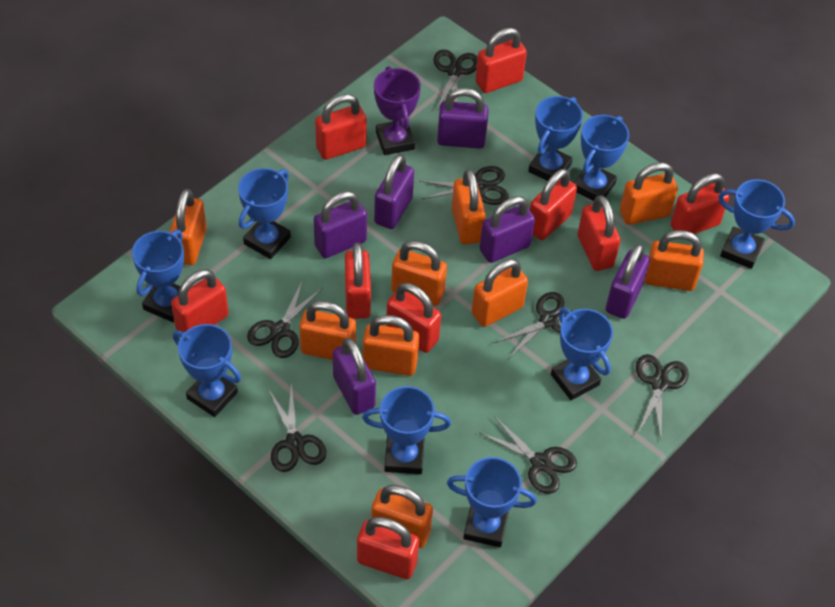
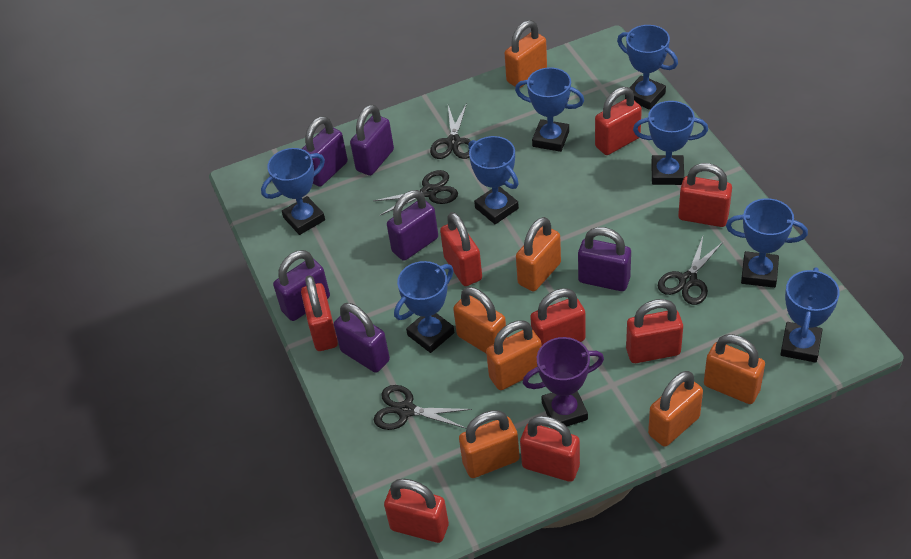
black scissors: 7 -> 4
blue trophy: 9 -> 8
orange padlock: 9 -> 7
red padlock: 9 -> 8

